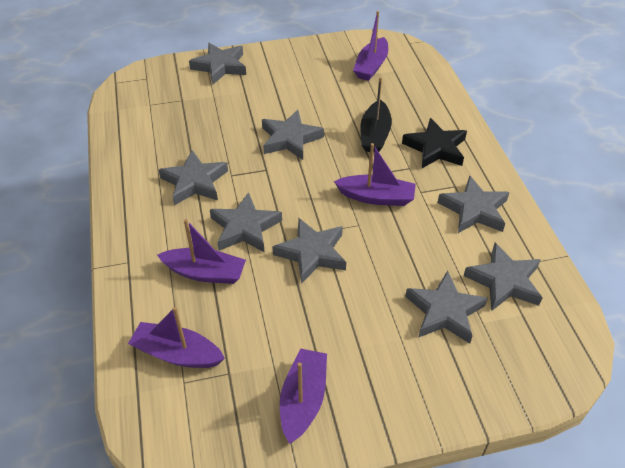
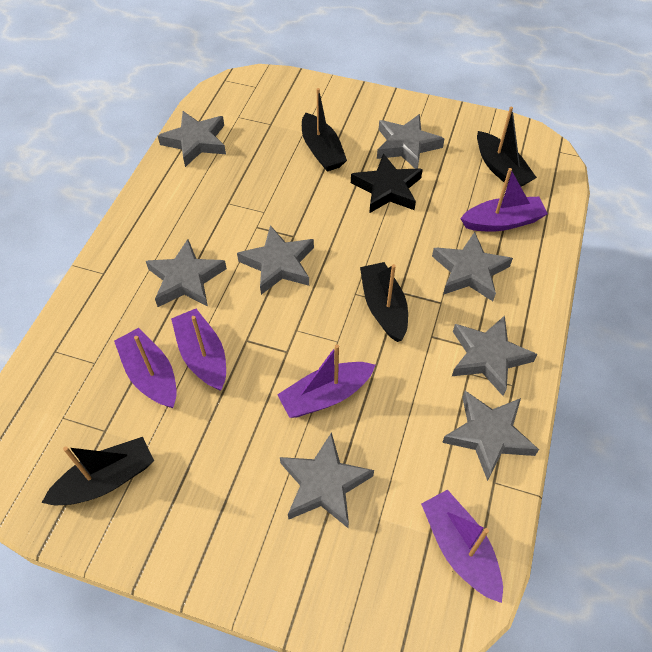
black boat: 1 -> 4

